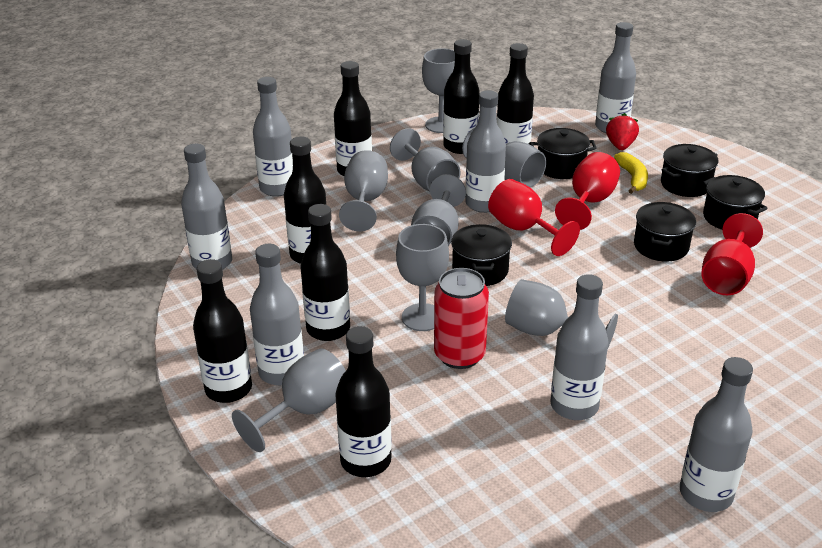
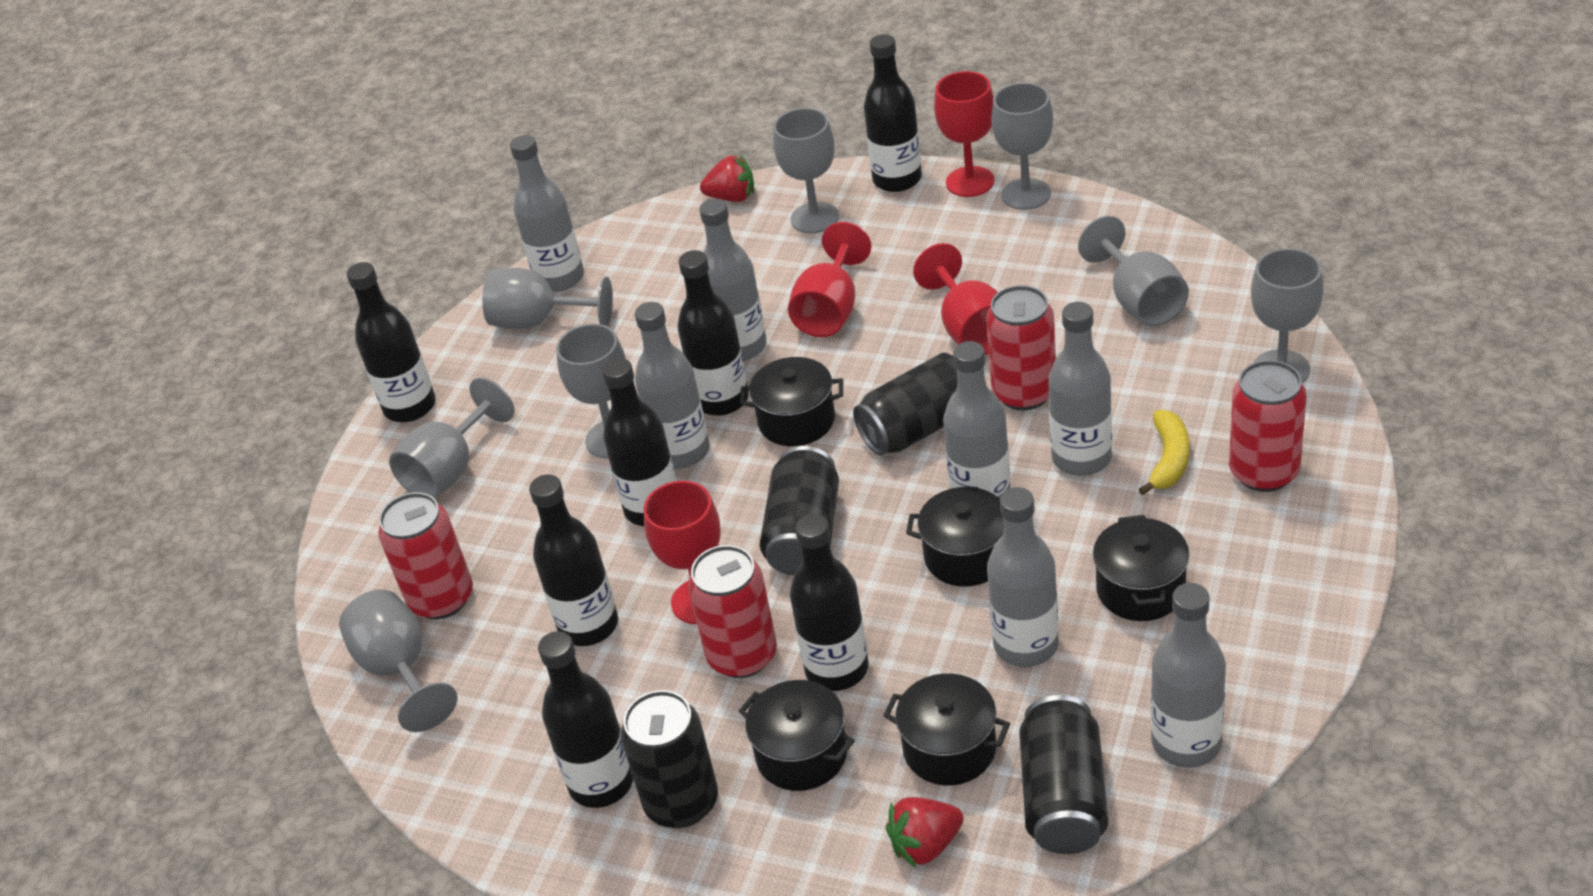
black can: 0 -> 4
red can: 1 -> 4
red goblet: 3 -> 4
red strawberry: 1 -> 2

